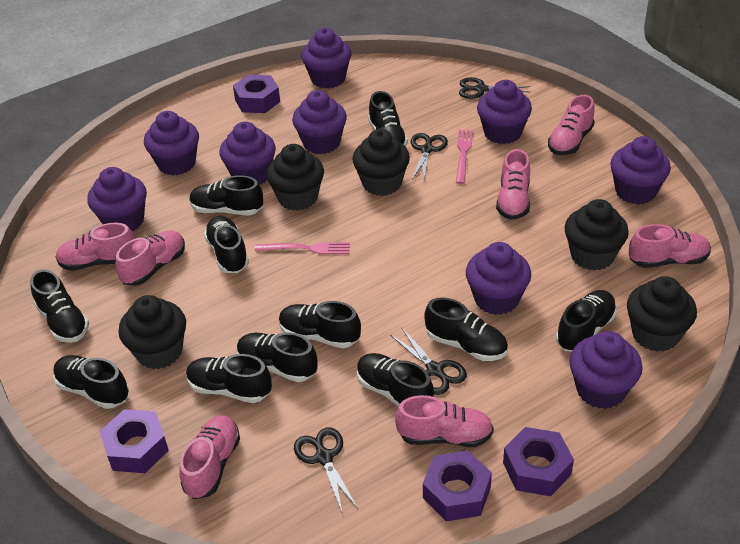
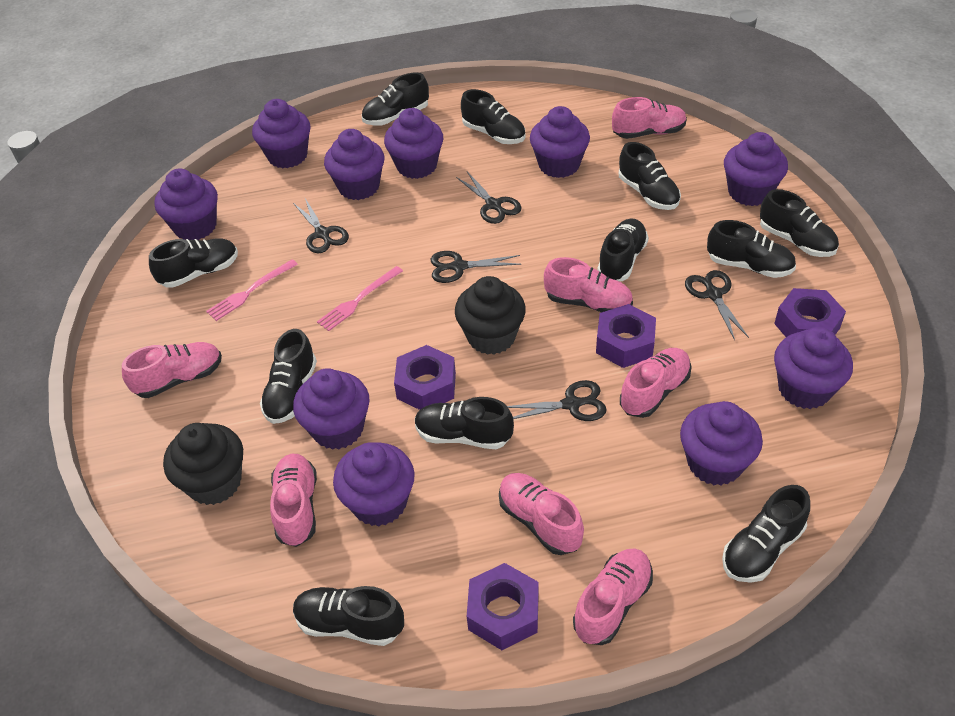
black cupcake: 5 -> 2
black scissors: 4 -> 5
purple cupcake: 9 -> 10

